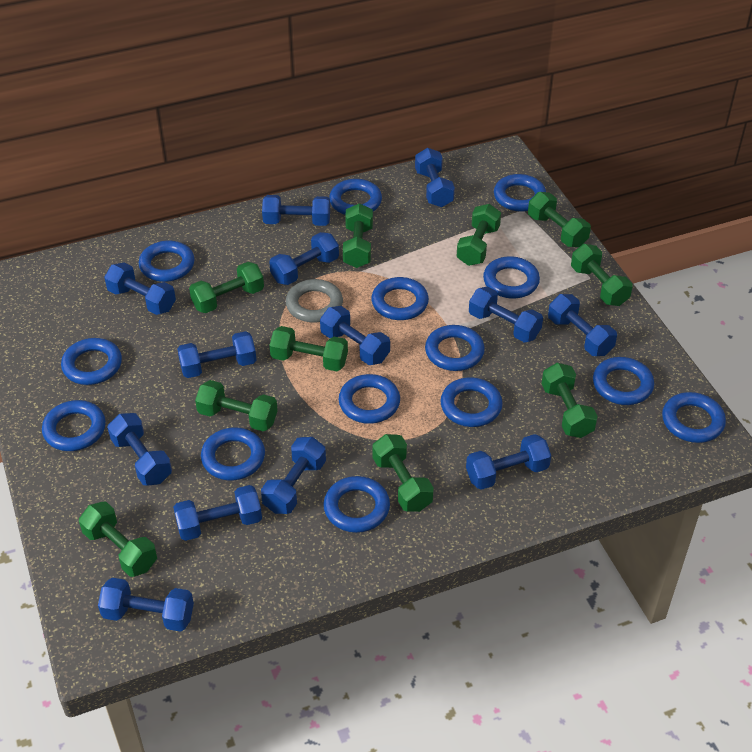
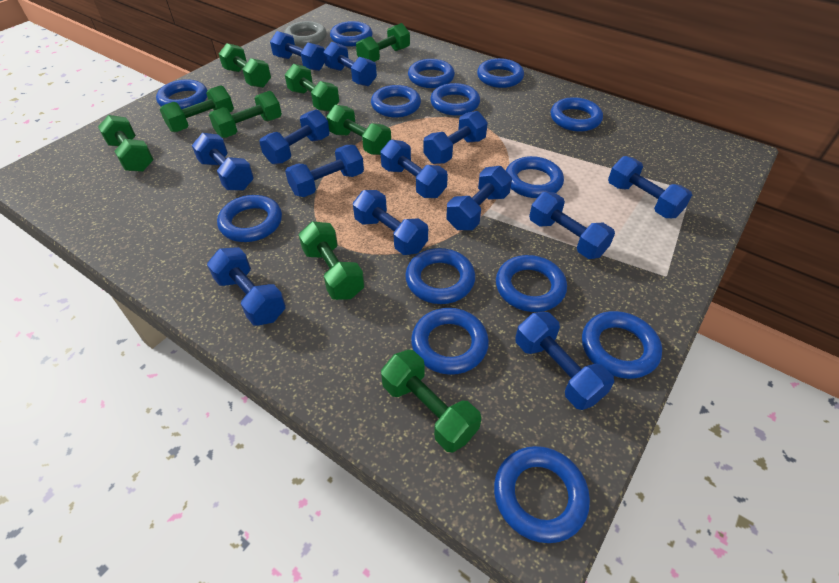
green dumbbell: 10 -> 9

